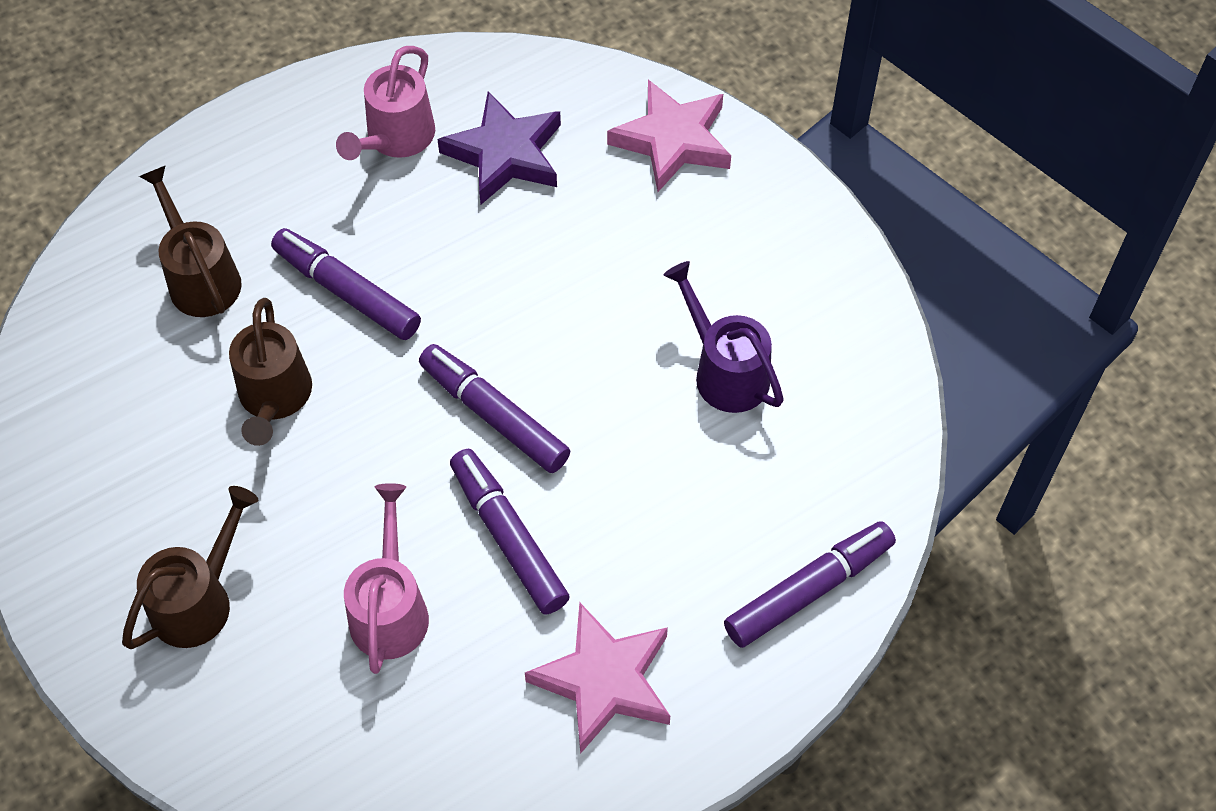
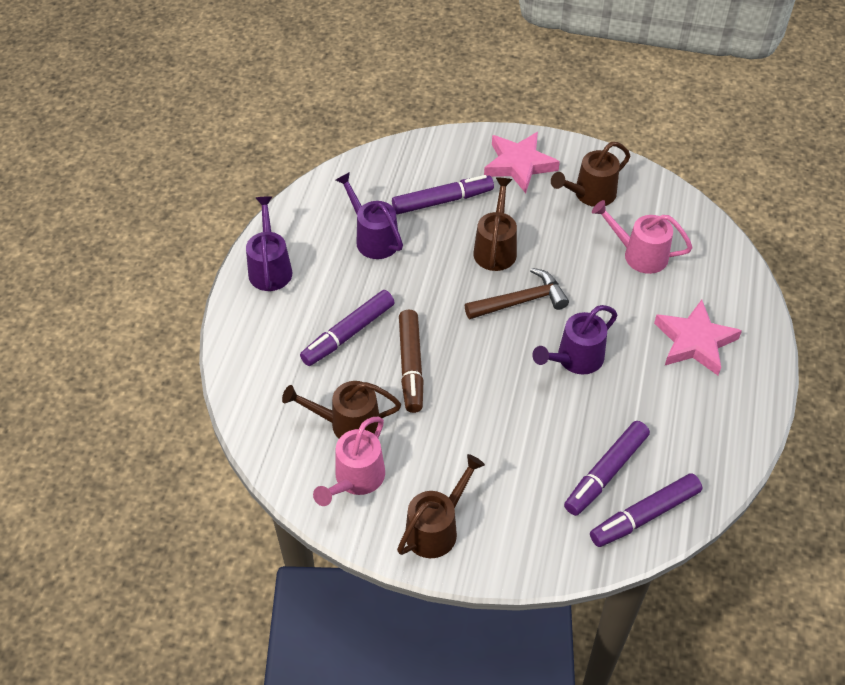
brown hammer: 0 -> 1
brown marker: 0 -> 1
brown watering can: 3 -> 4
purple star: 1 -> 0
purple watering can: 1 -> 3

